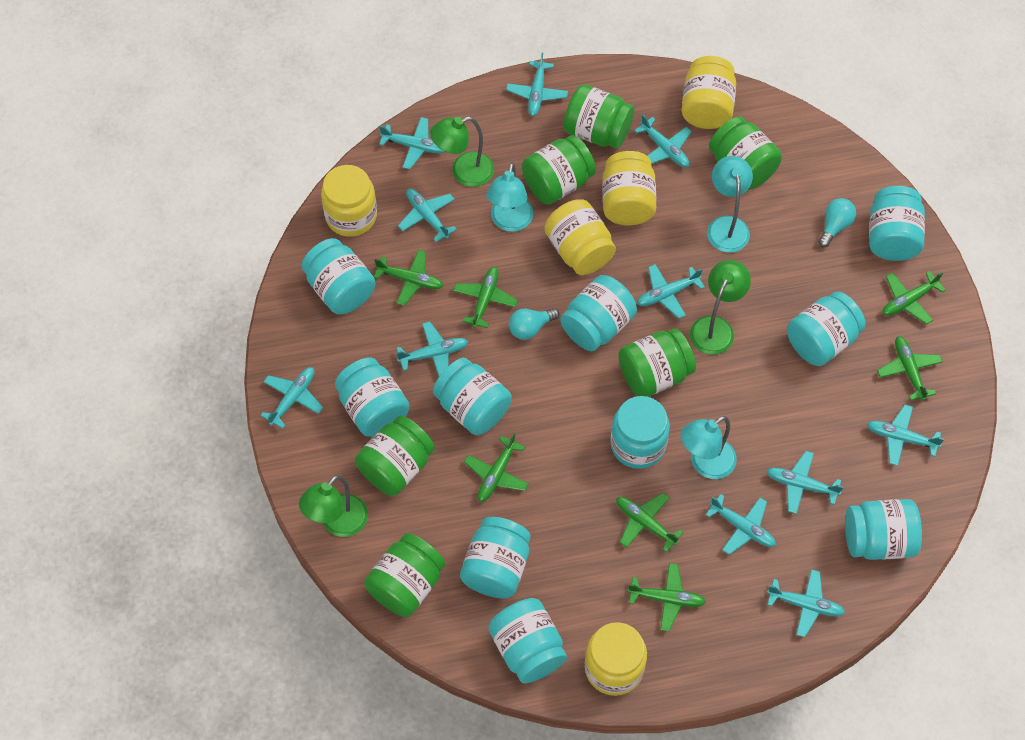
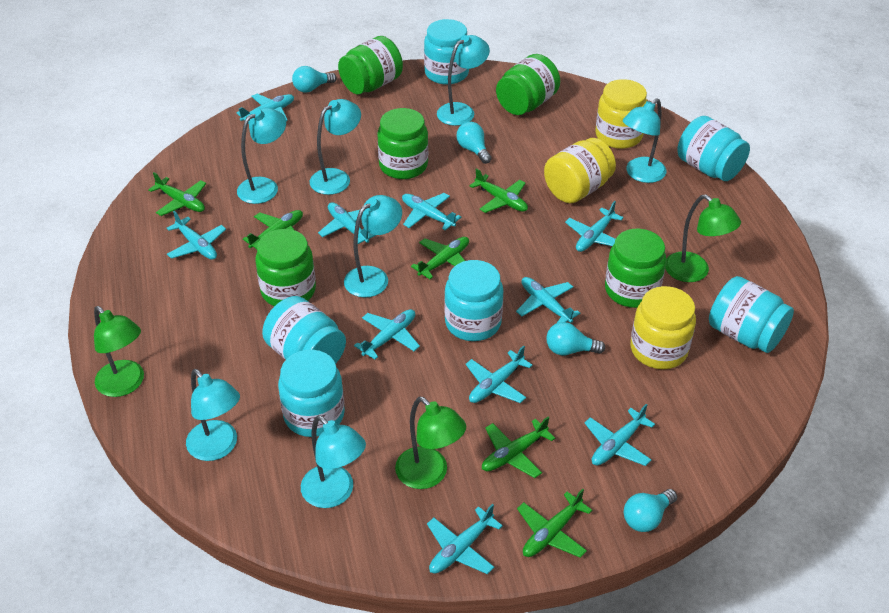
green jar: 6 -> 5
green plane: 7 -> 6
turquoise jar: 10 -> 6
turquoise lamp: 3 -> 7
turquoise light bulb: 2 -> 4
turquoise plane: 11 -> 10
yellow jar: 5 -> 3

